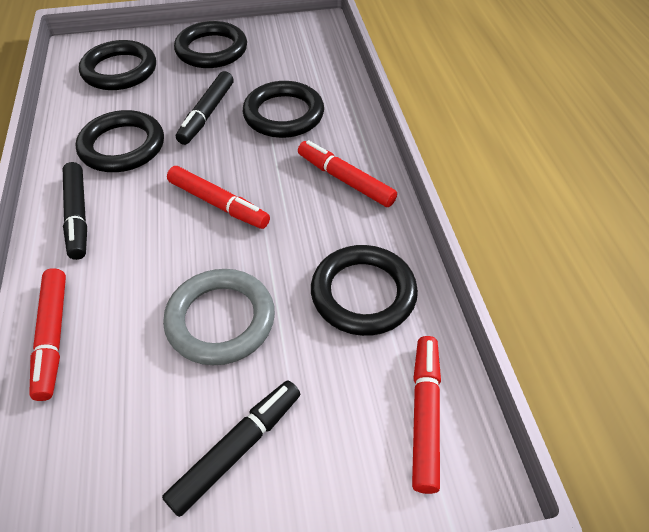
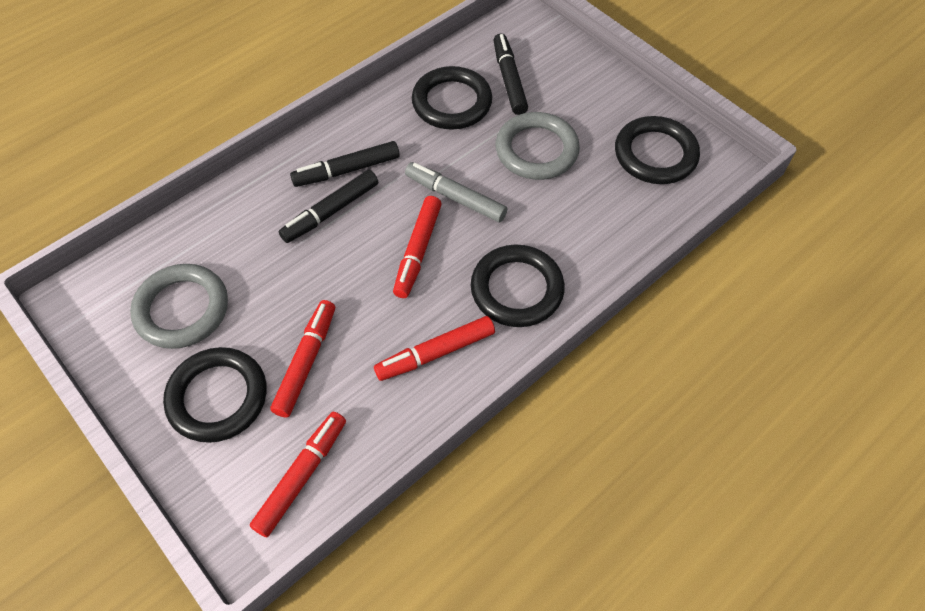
black ring: 5 -> 4
grey marker: 0 -> 1
grey ring: 1 -> 2

